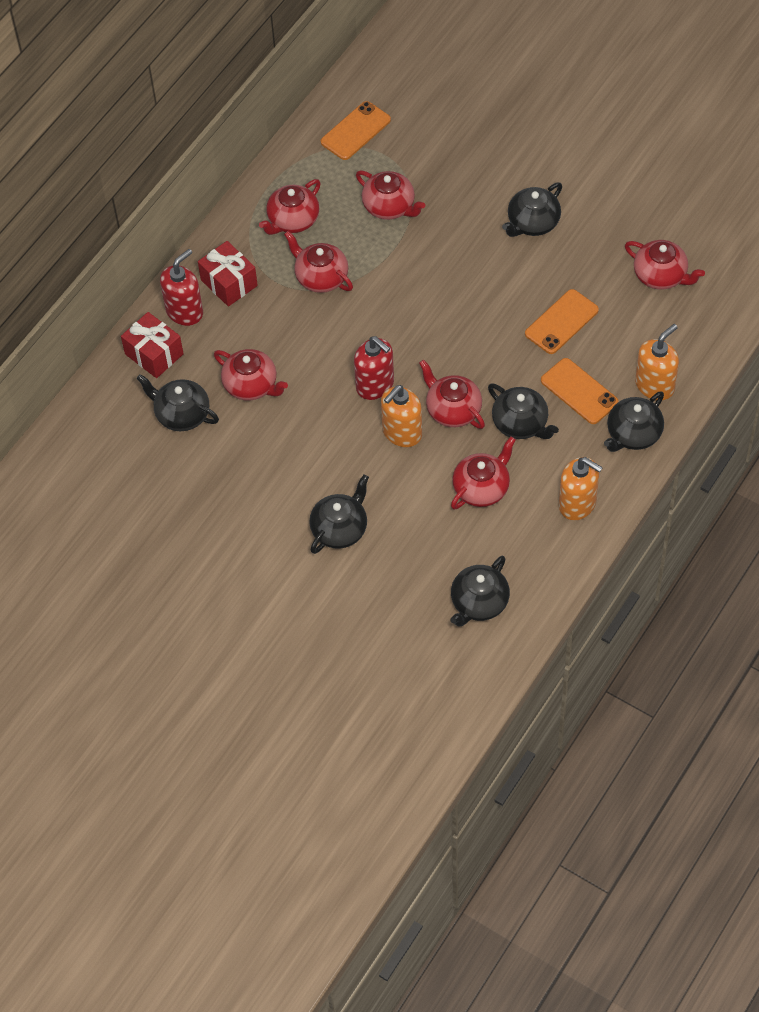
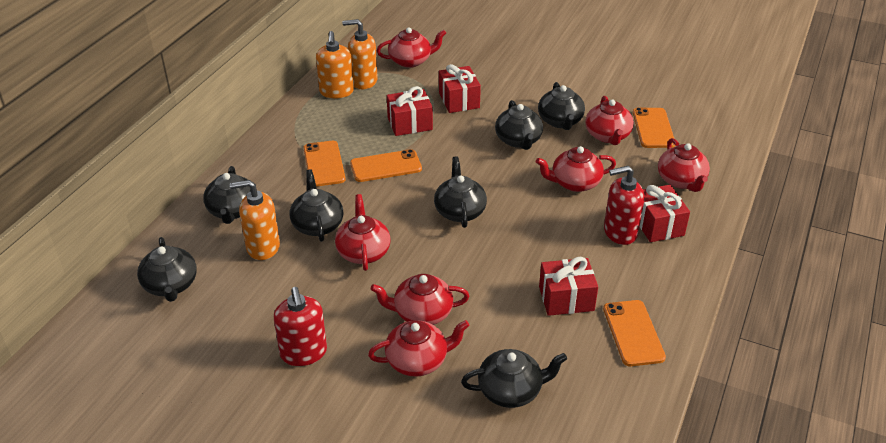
black teapot: 6 -> 7
orange phone: 3 -> 4
red gift: 2 -> 4

